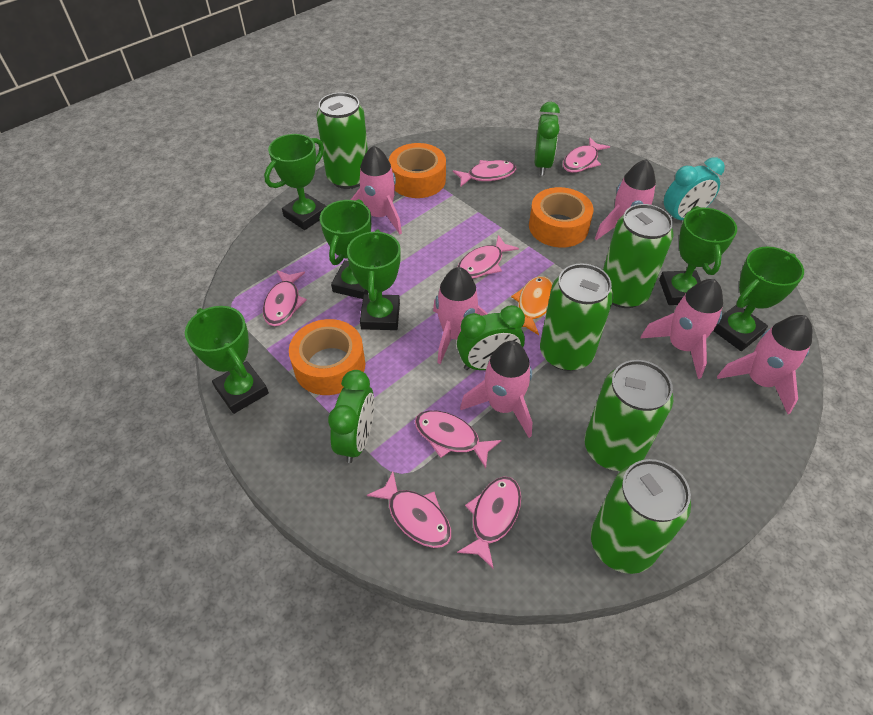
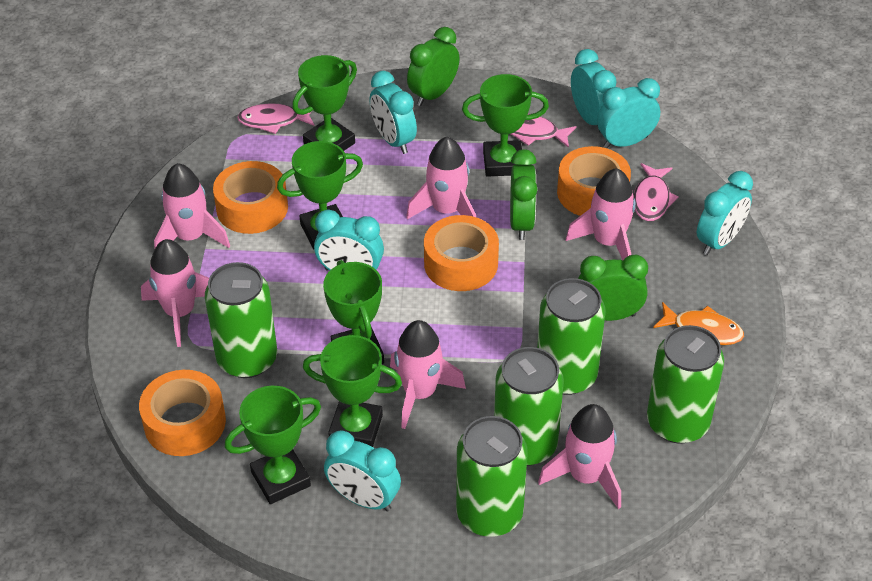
orange tape: 3 -> 4
pink fish: 7 -> 3
turquoise clock: 1 -> 6

